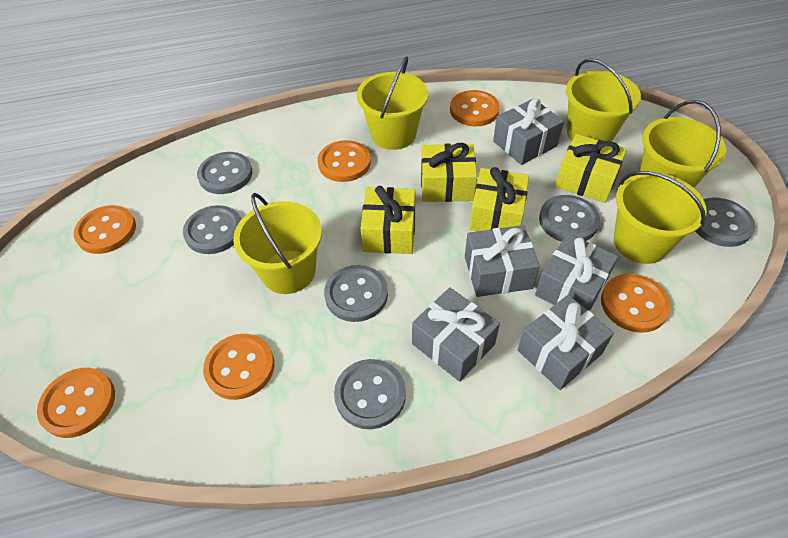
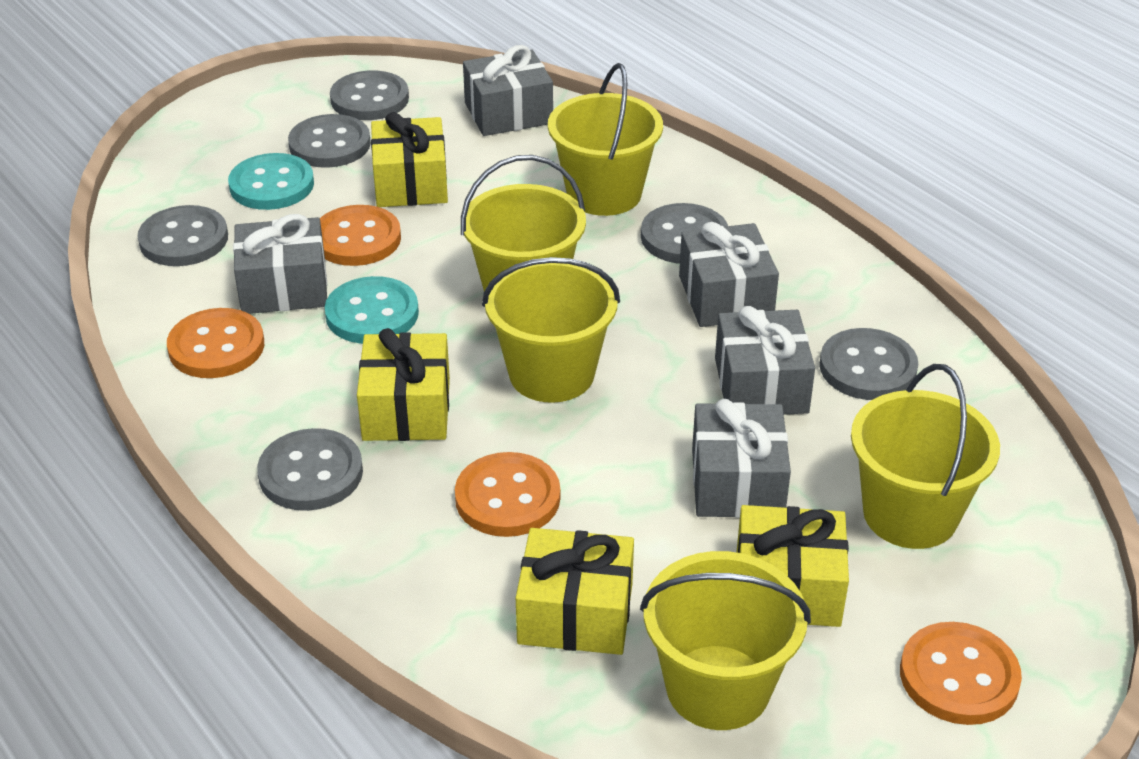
orange button: 6 -> 4
turquoise button: 0 -> 2

